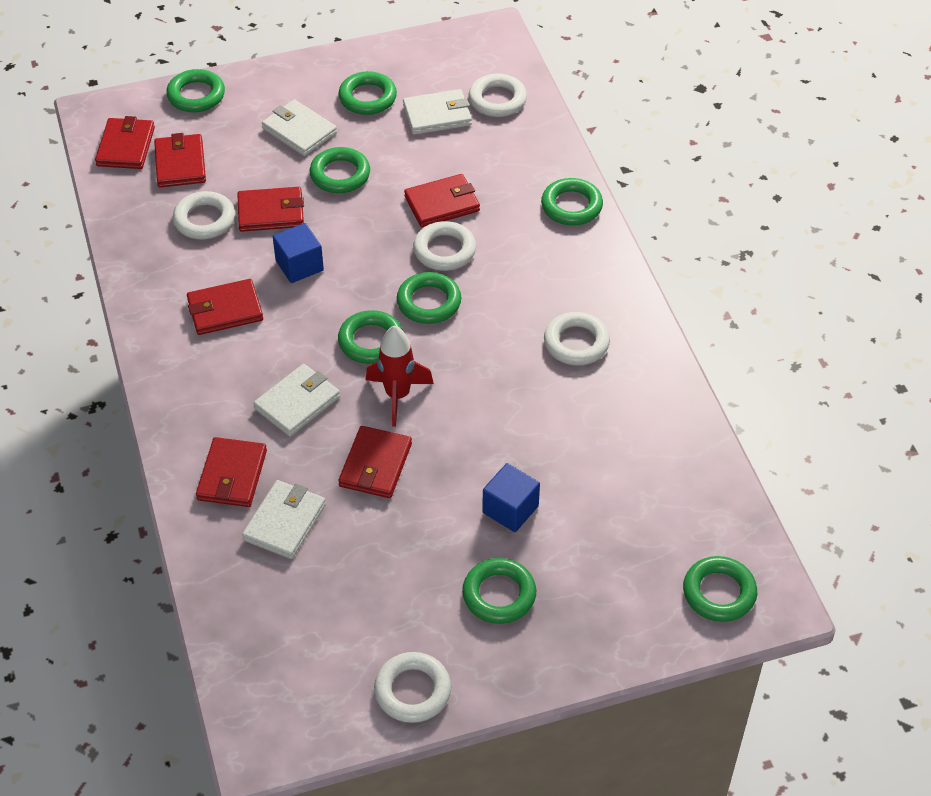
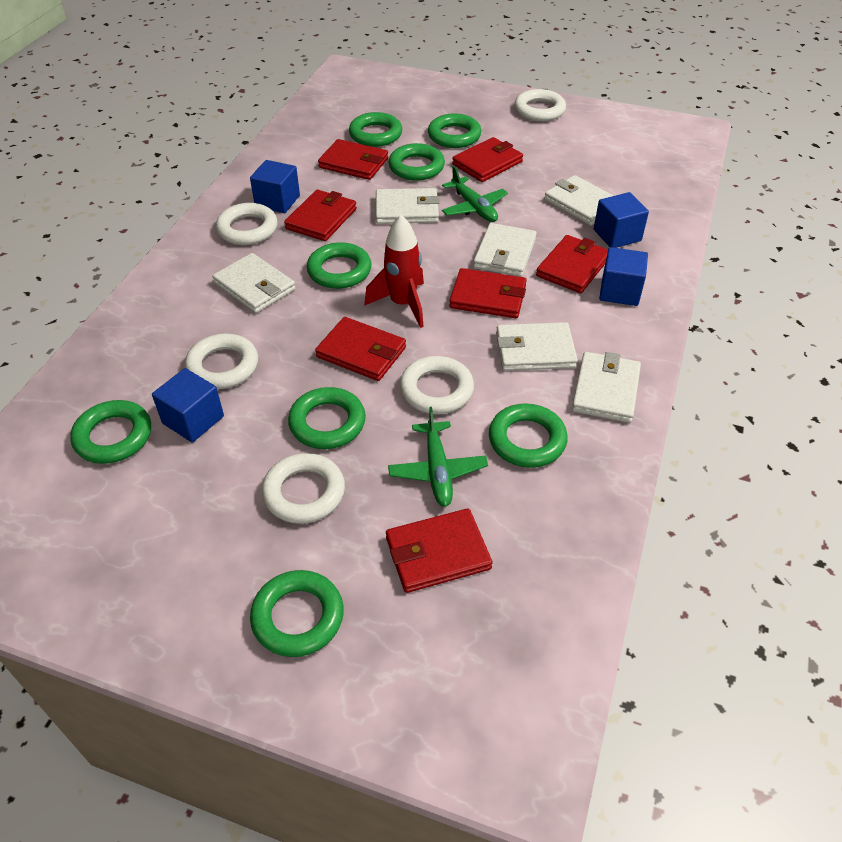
blue cube: 2 -> 4
green plane: 0 -> 2
white wallet: 4 -> 6

